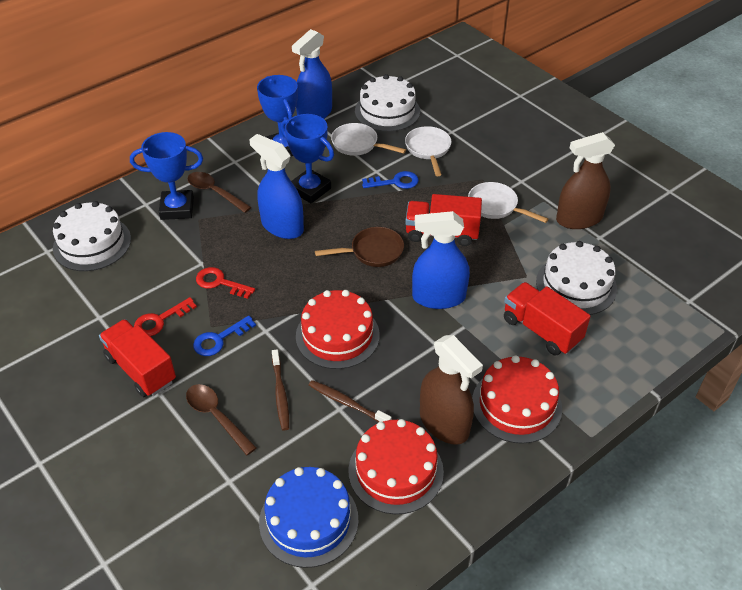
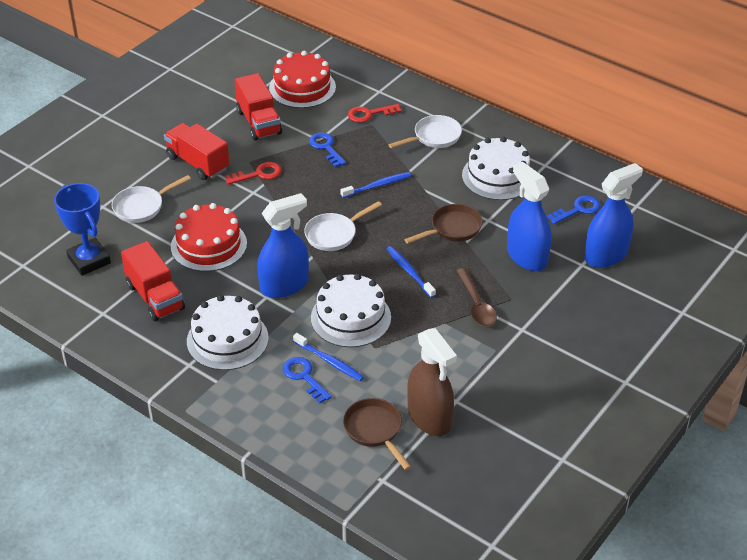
blue cake: 1 -> 0
blue key: 2 -> 3
blue toothbrush: 0 -> 3
blue trophy: 3 -> 1
brown pan: 1 -> 2
brown spoon: 2 -> 1
brown spray bottle: 2 -> 1
brown toothbrush: 2 -> 0
red cake: 3 -> 2

